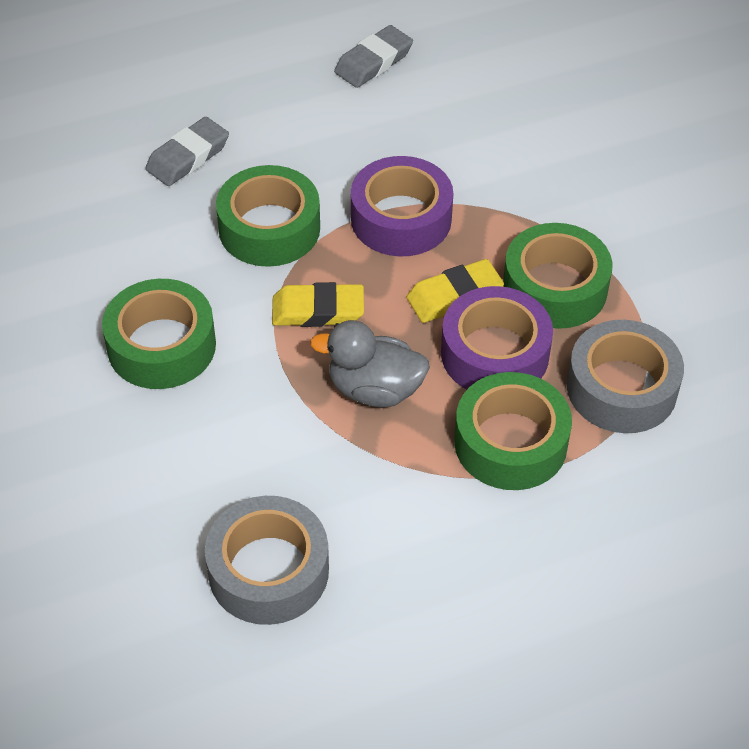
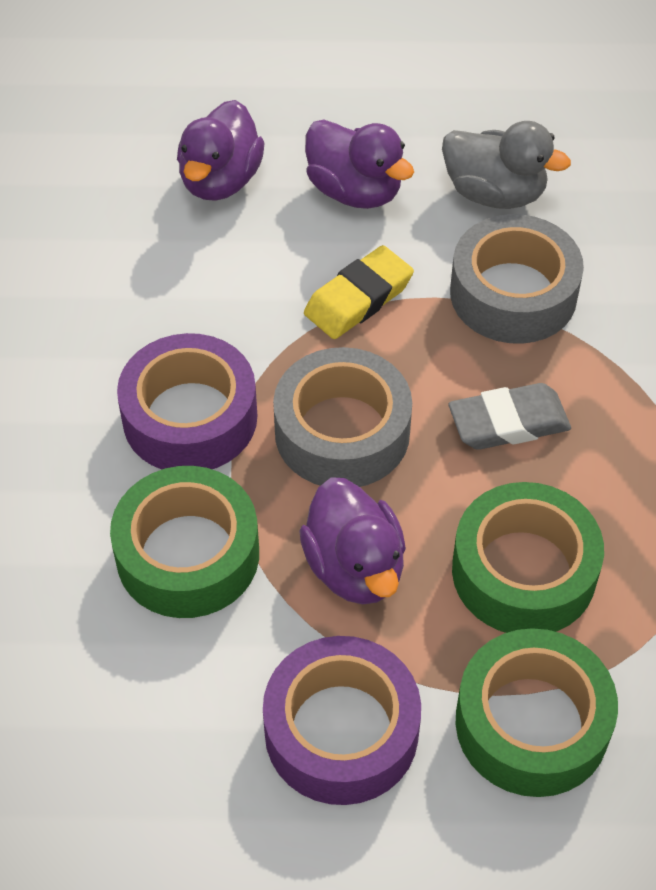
green tape: 4 -> 3
grey eraser: 2 -> 1
purple duck: 0 -> 3
yellow eraser: 2 -> 1

